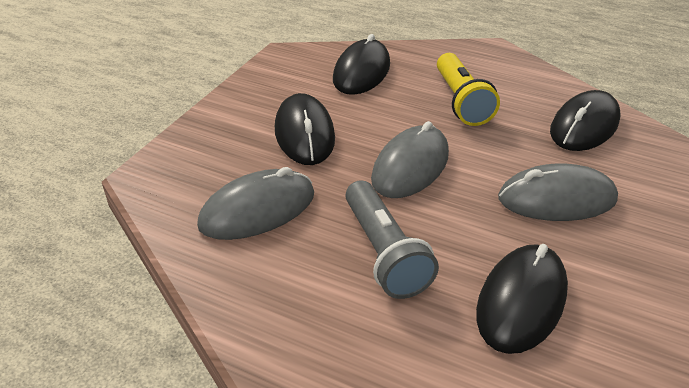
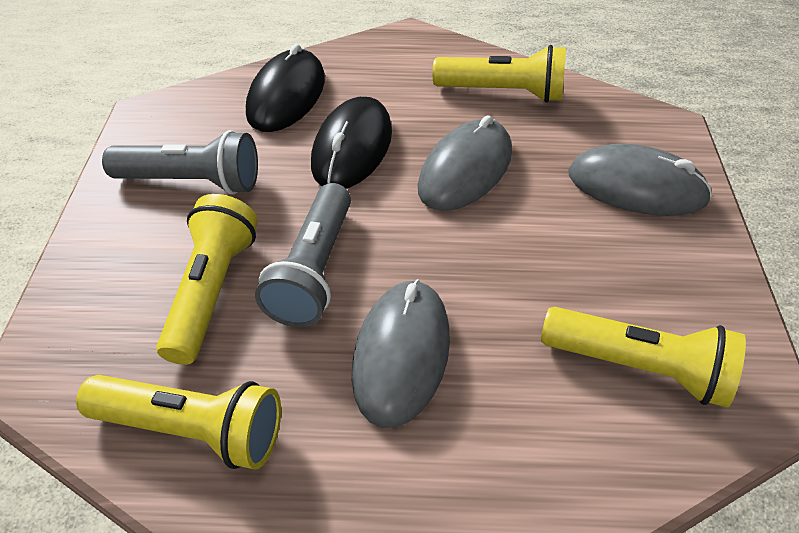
black mouse: 4 -> 2
grey flashlight: 1 -> 2
yellow flashlight: 1 -> 4

